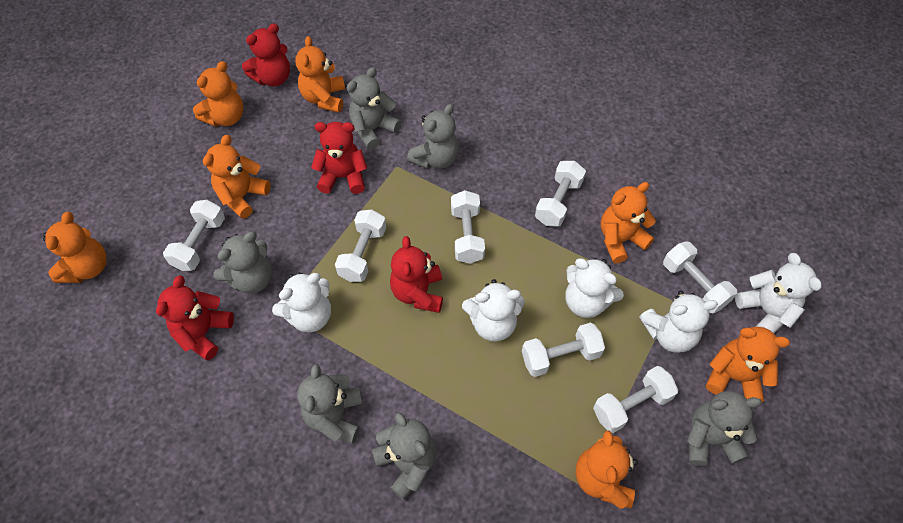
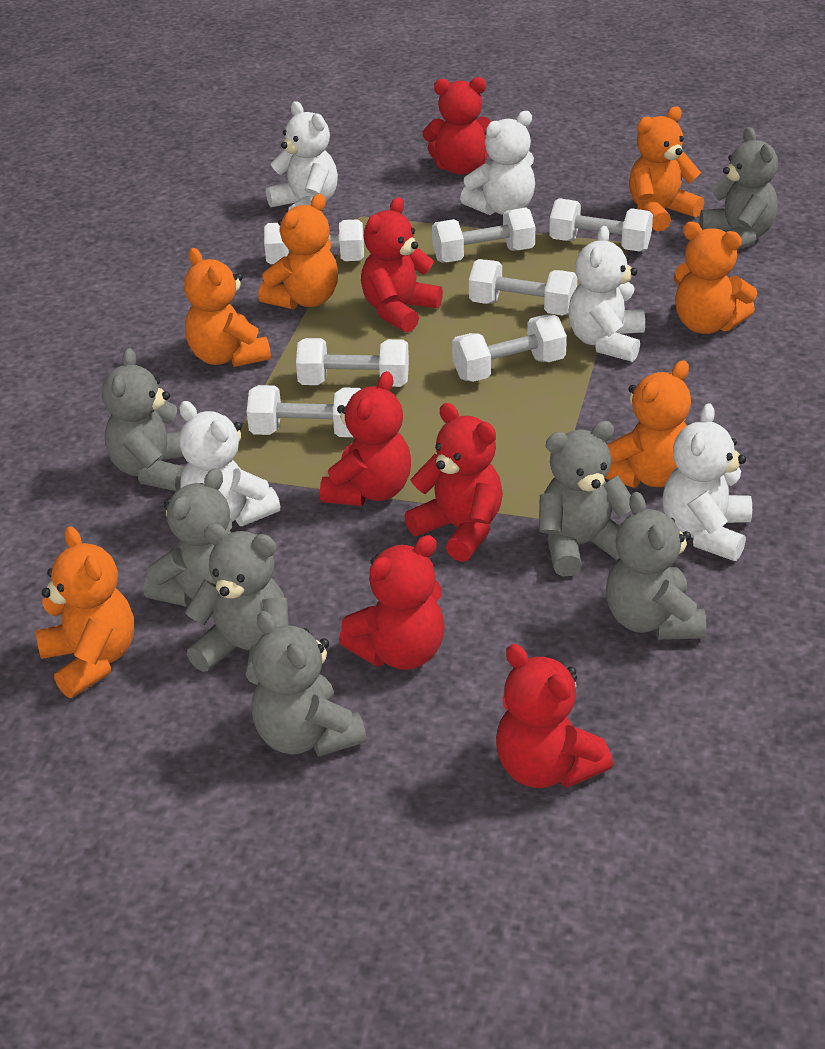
grey teddy bear: 6 -> 7
orange teddy bear: 7 -> 6
red teddy bear: 4 -> 6

